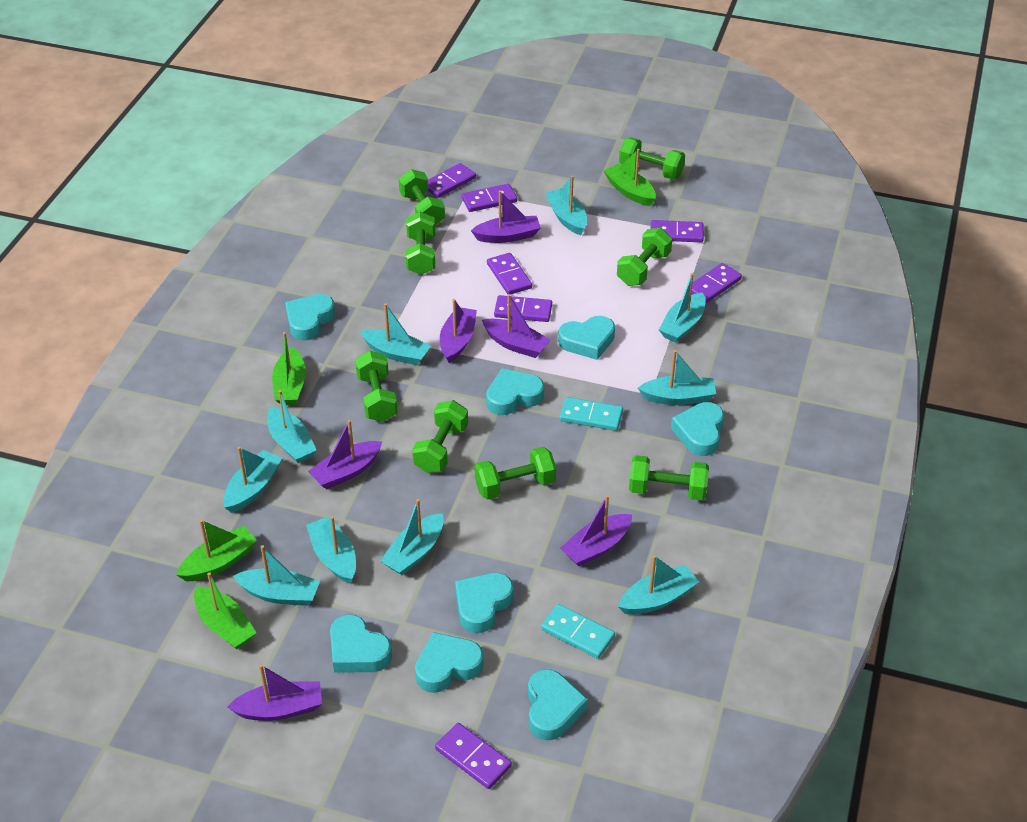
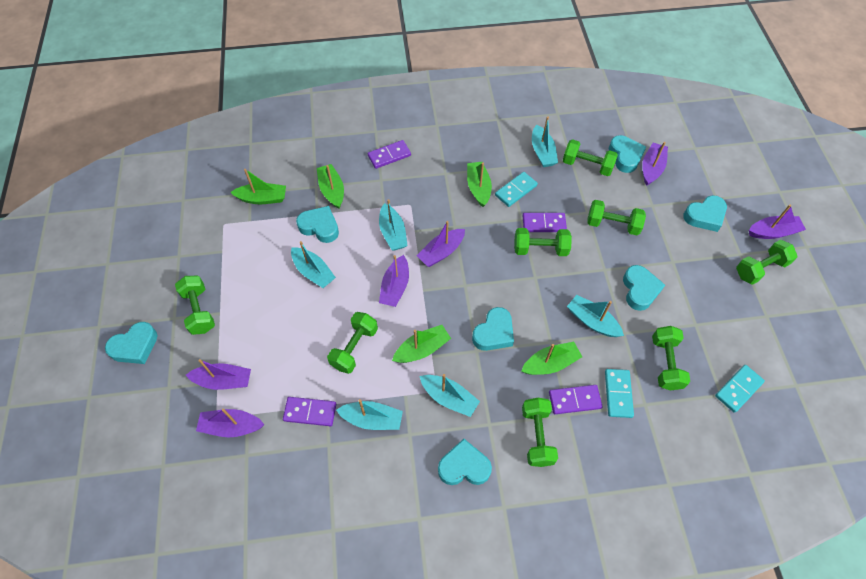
green boat: 4 -> 5
purple domino: 7 -> 4
turquoise boat: 10 -> 6
turquoise domino: 2 -> 3
turquoise heart: 8 -> 7

